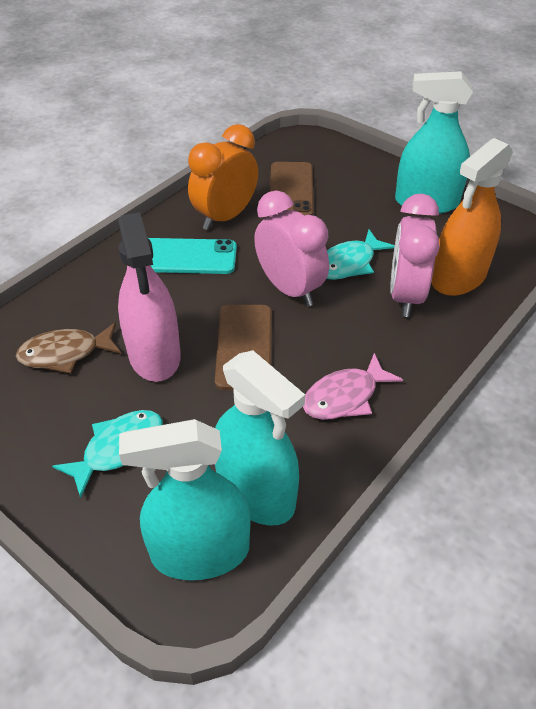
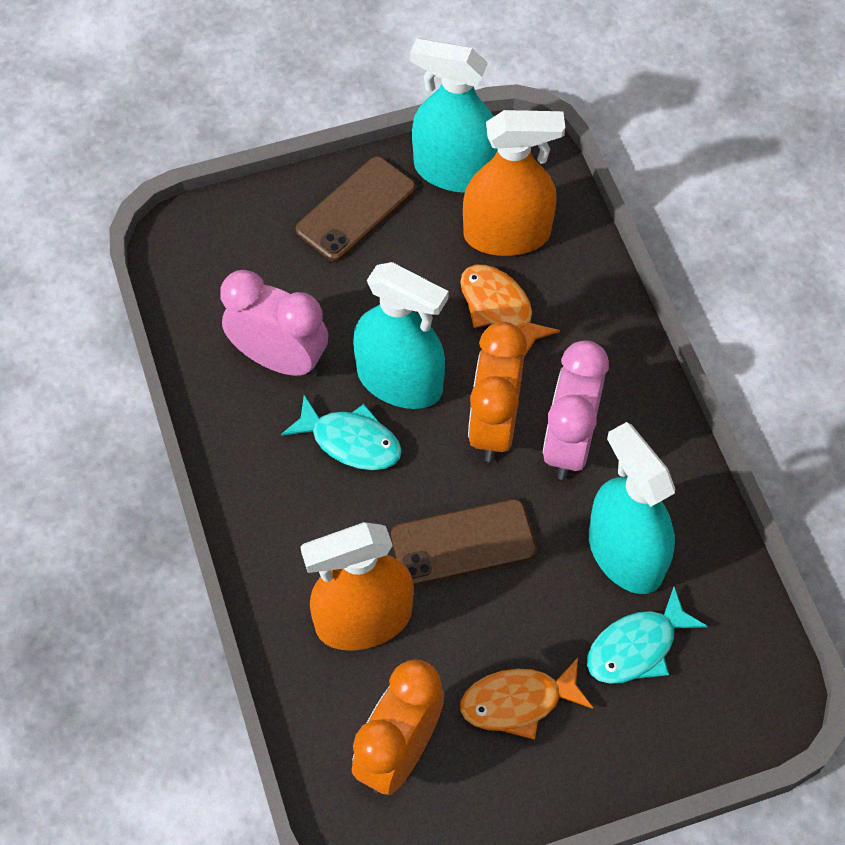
brown fish: 1 -> 0
orange clock: 1 -> 2
orange fish: 0 -> 2
orange spray bottle: 1 -> 2
pink fish: 1 -> 0
pink spray bottle: 1 -> 0
turquoise phone: 1 -> 0

